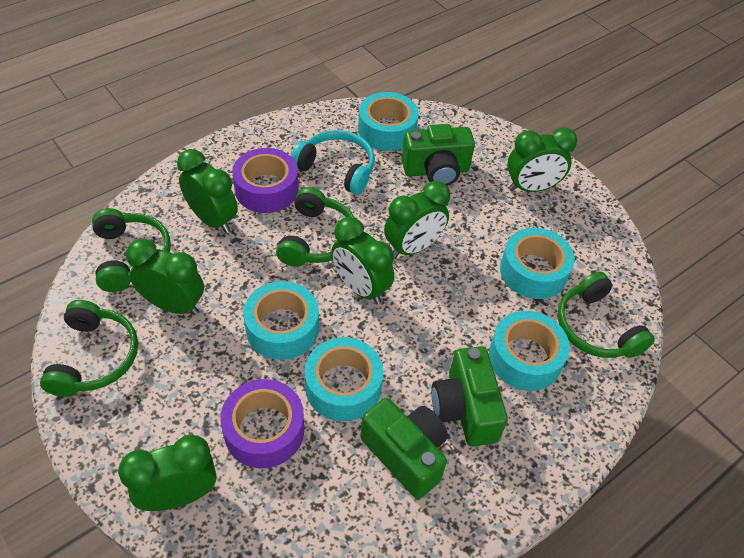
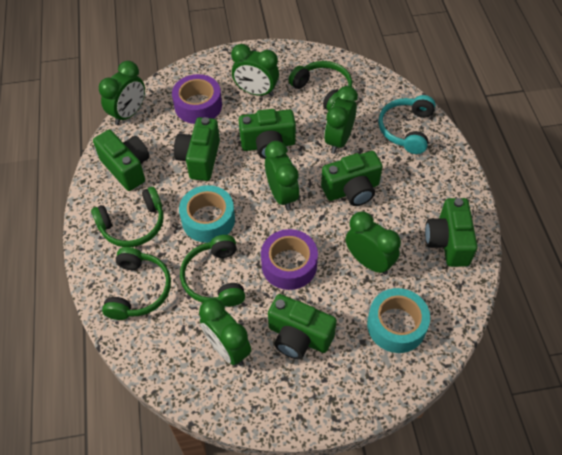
green camera: 3 -> 6
turquoise tape: 5 -> 2

